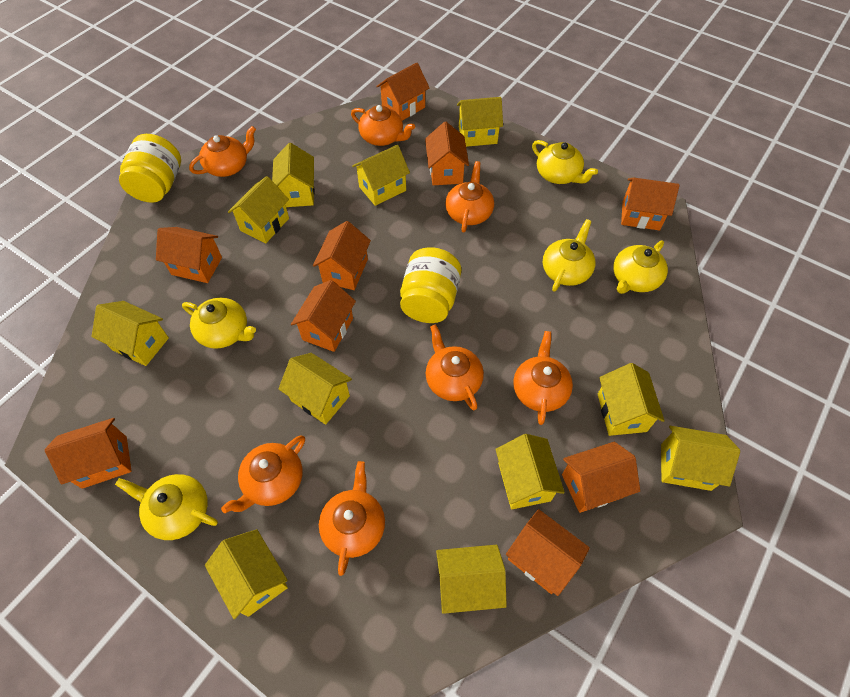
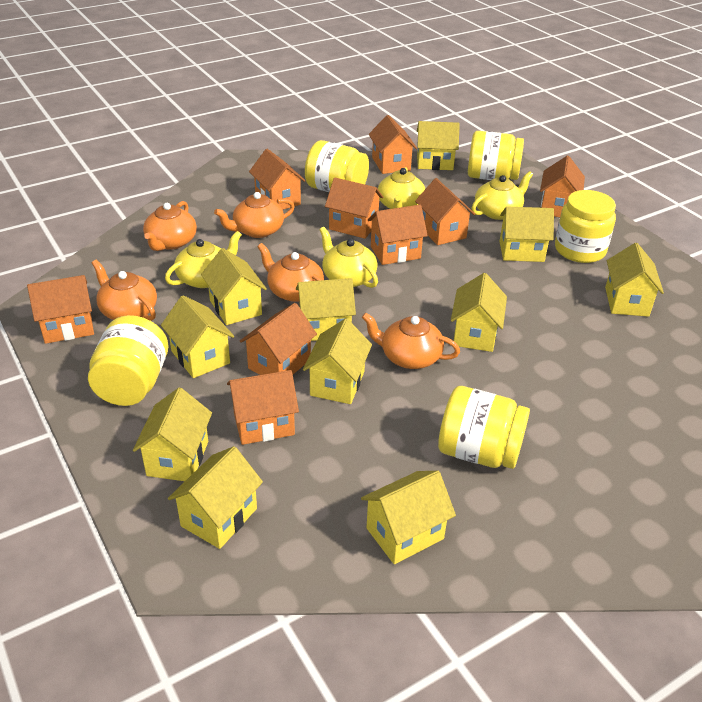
orange teapot: 7 -> 5
yellow jar: 2 -> 5
yellow teapot: 5 -> 4

